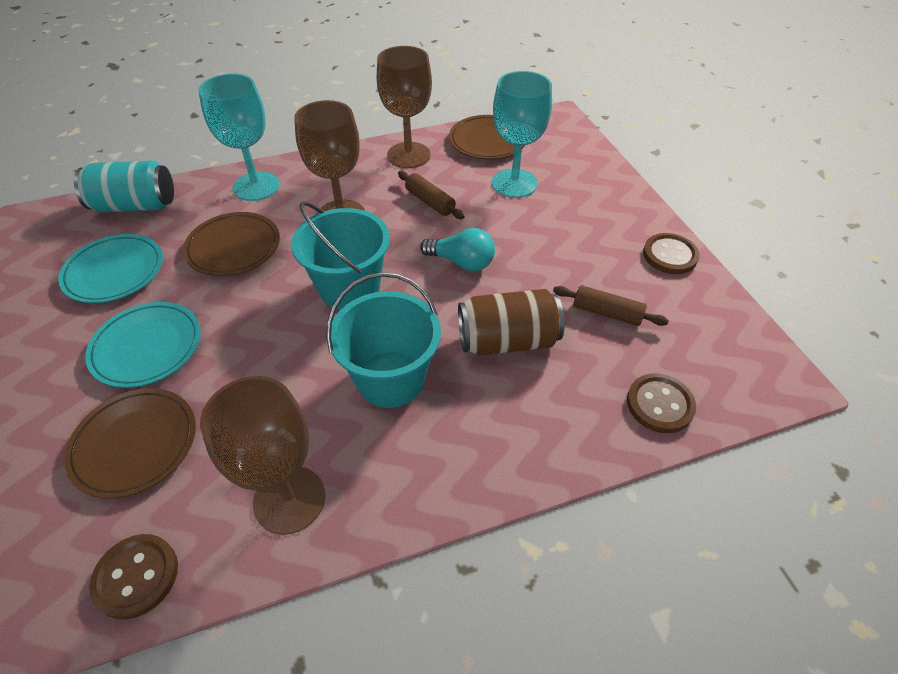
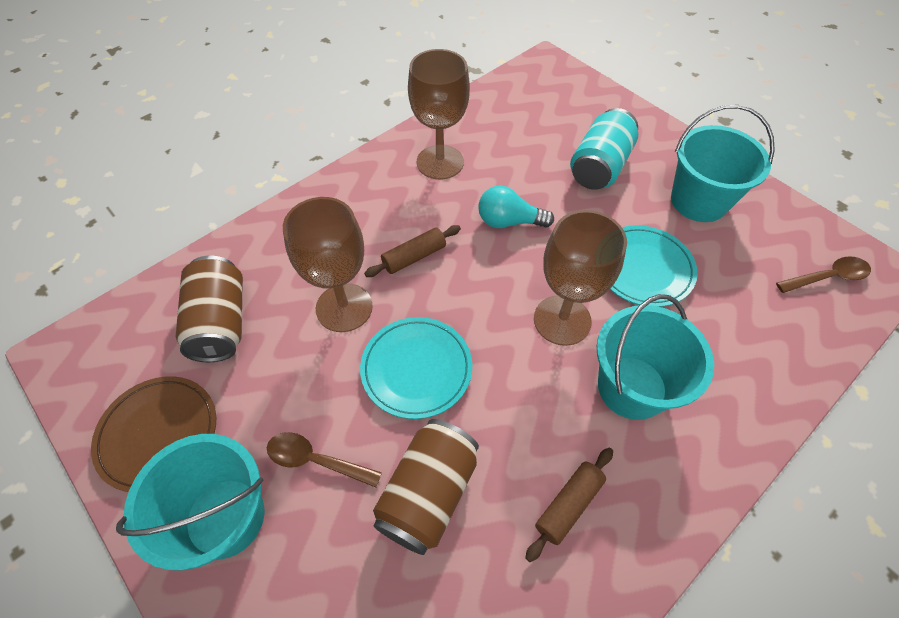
brown button: 3 -> 0
brown can: 1 -> 2
brown plate: 3 -> 1
brown spoon: 0 -> 2
turquoise bucket: 2 -> 3
turquoise goblet: 2 -> 0

